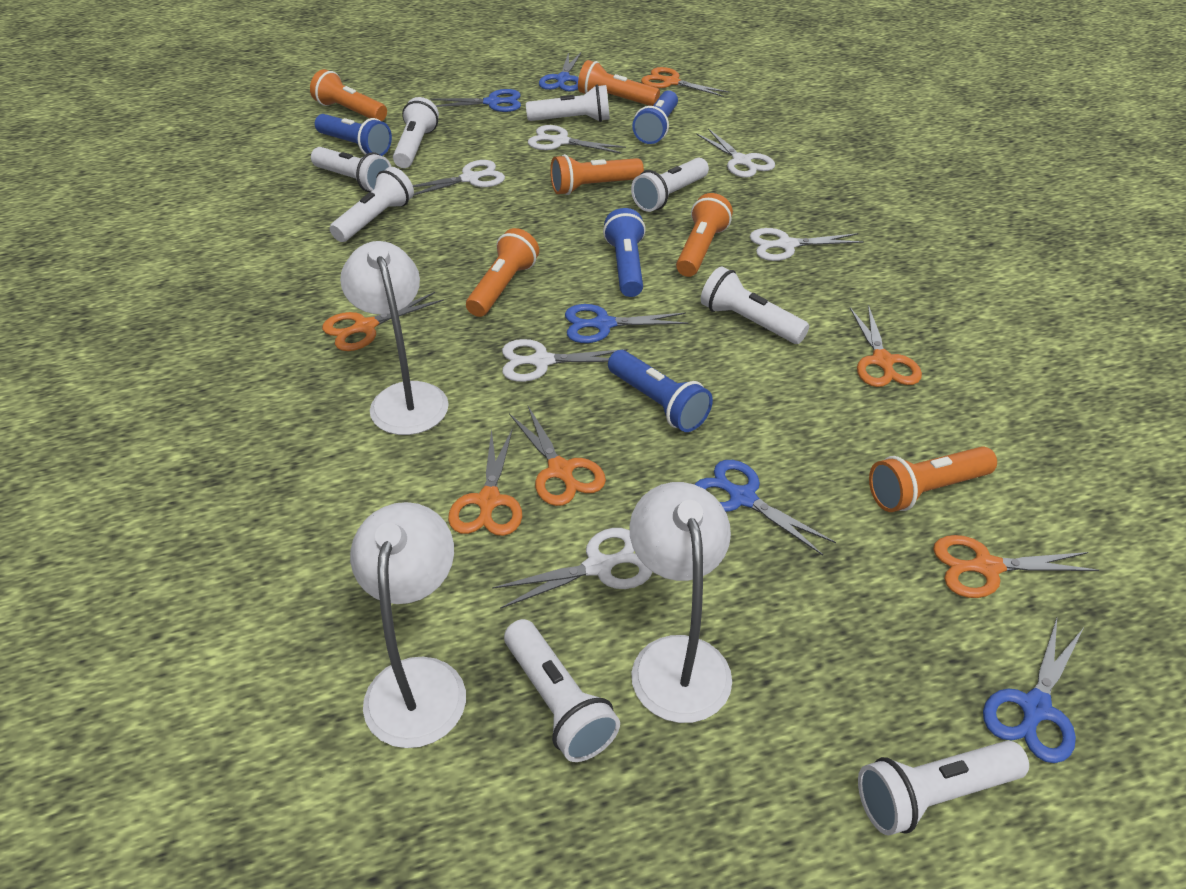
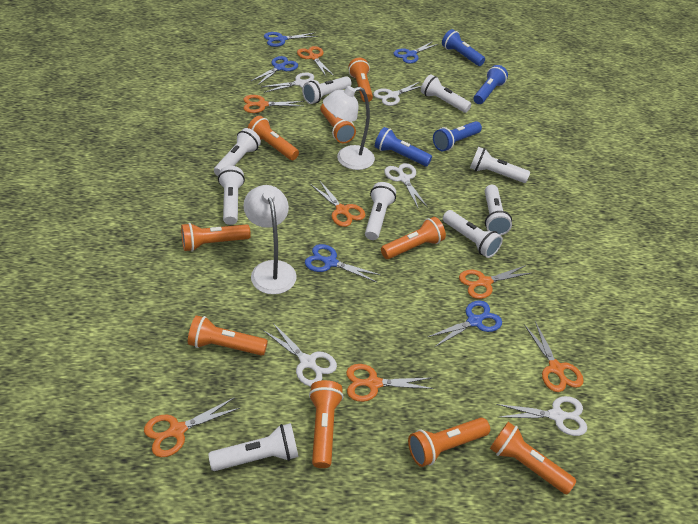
orange flashlight: 6 -> 9
orange scissors: 6 -> 7
white flashlight: 8 -> 9
white lamp: 3 -> 2
white scissors: 6 -> 5

